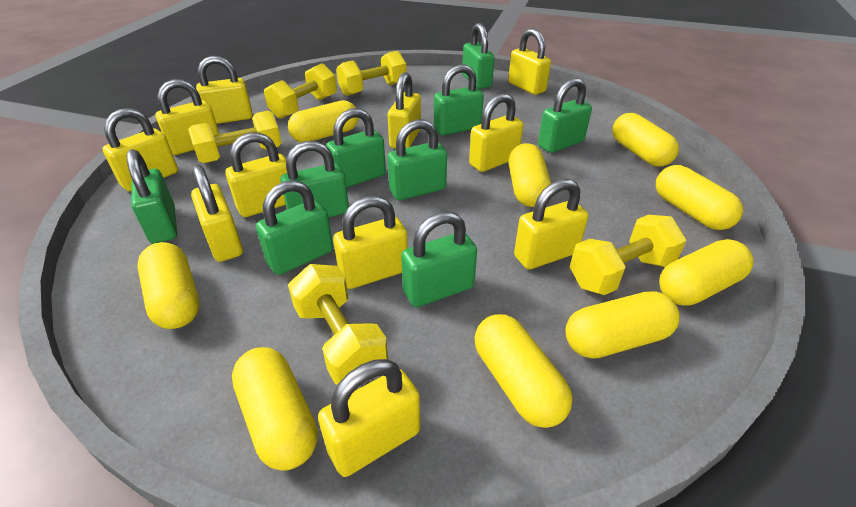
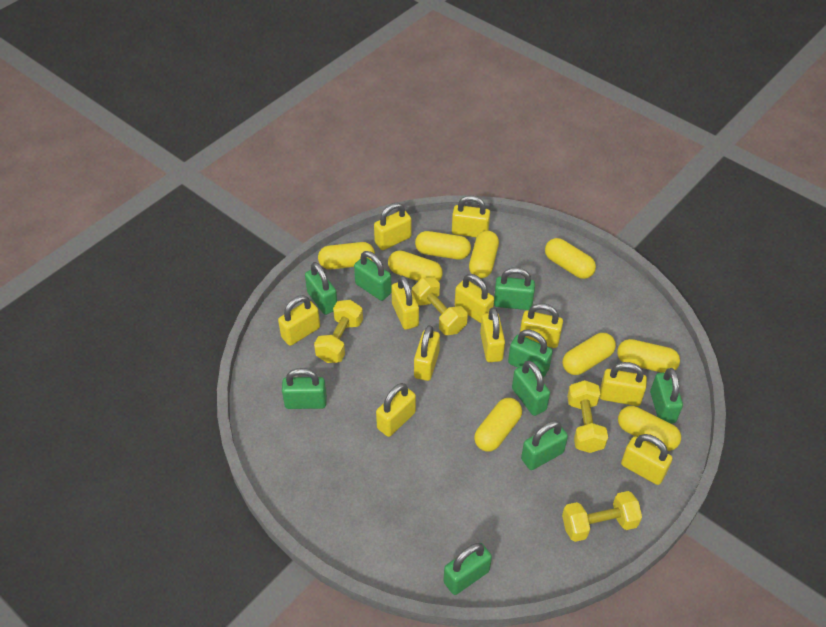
yellow dumbbell: 5 -> 4

